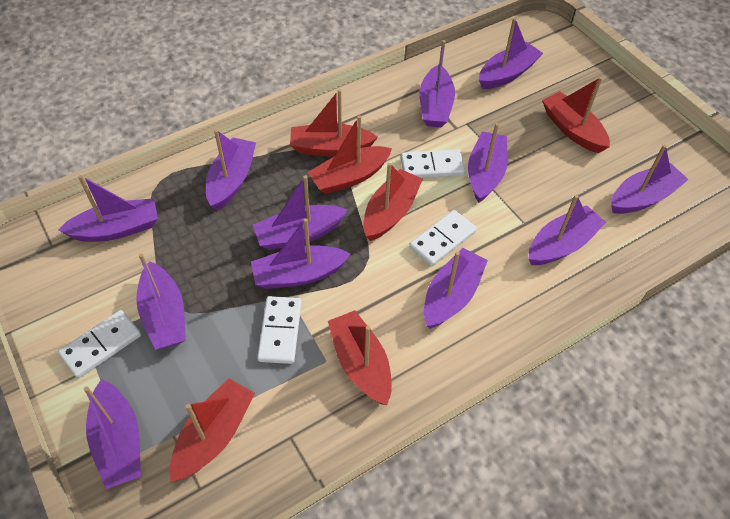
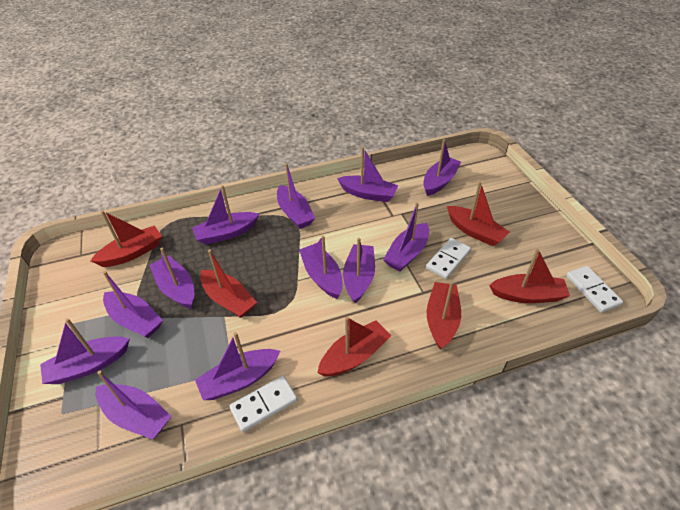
white domino: 4 -> 3

